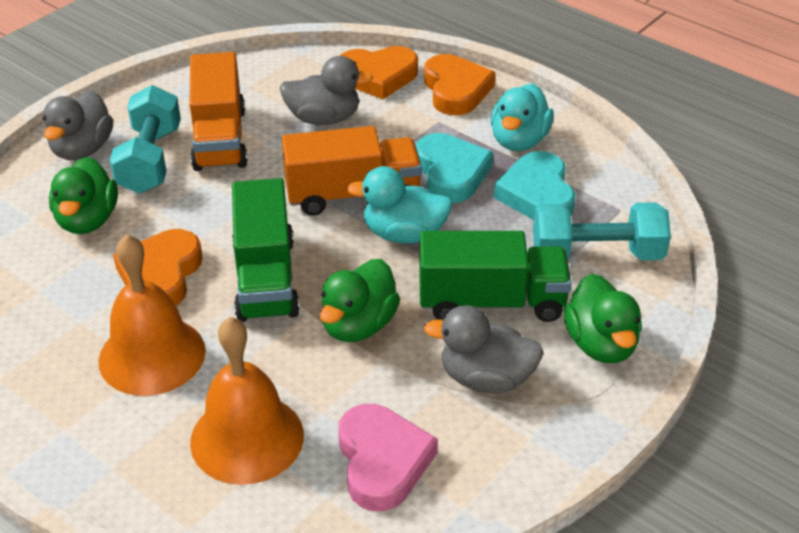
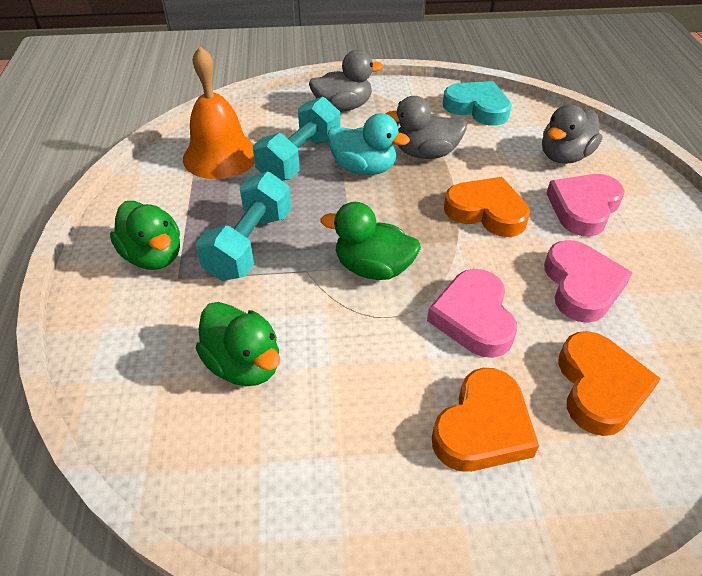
green truck: 2 -> 0
orange bell: 2 -> 1
orange truck: 2 -> 0
pink heart: 1 -> 3
turquoise duck: 2 -> 1
turquoise heart: 2 -> 1

